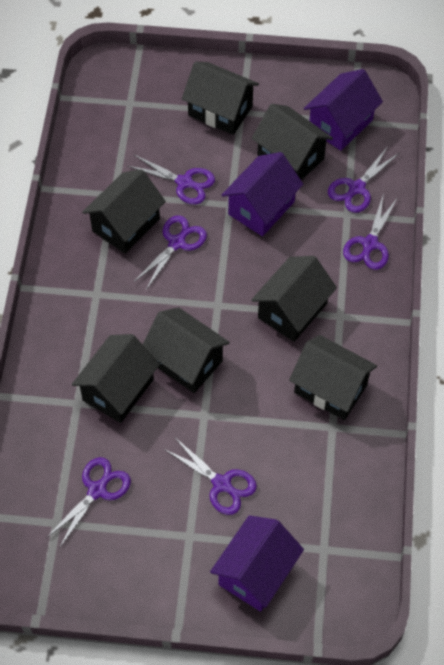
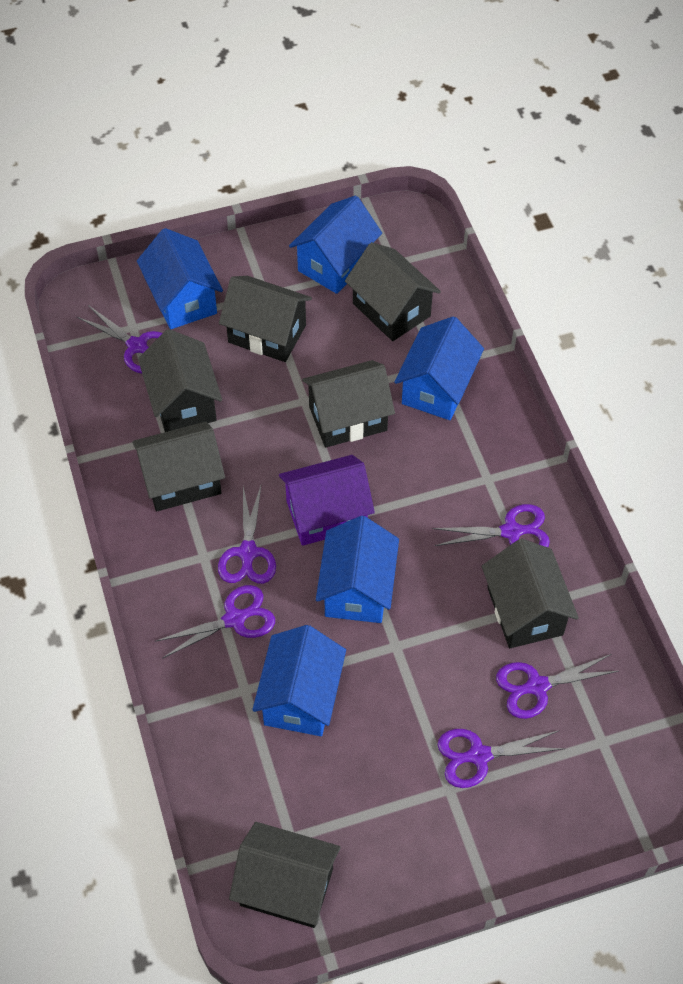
blue house: 0 -> 5
purple house: 3 -> 1

